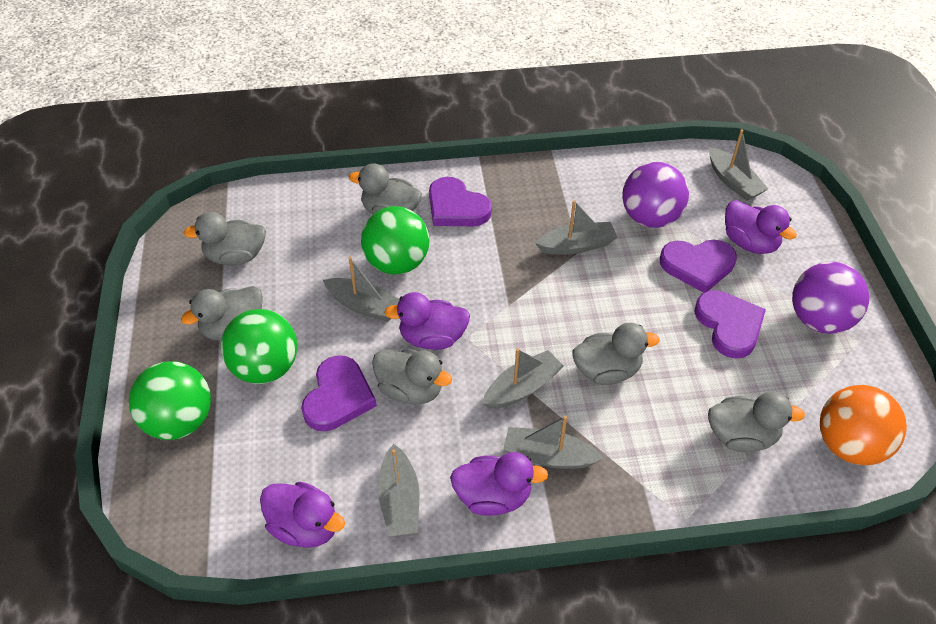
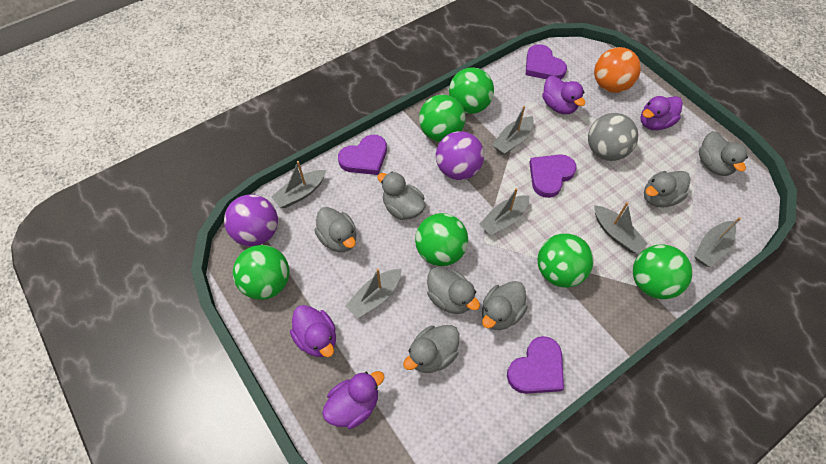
green ball: 3 -> 6
grey ball: 0 -> 1
grey duck: 6 -> 7

